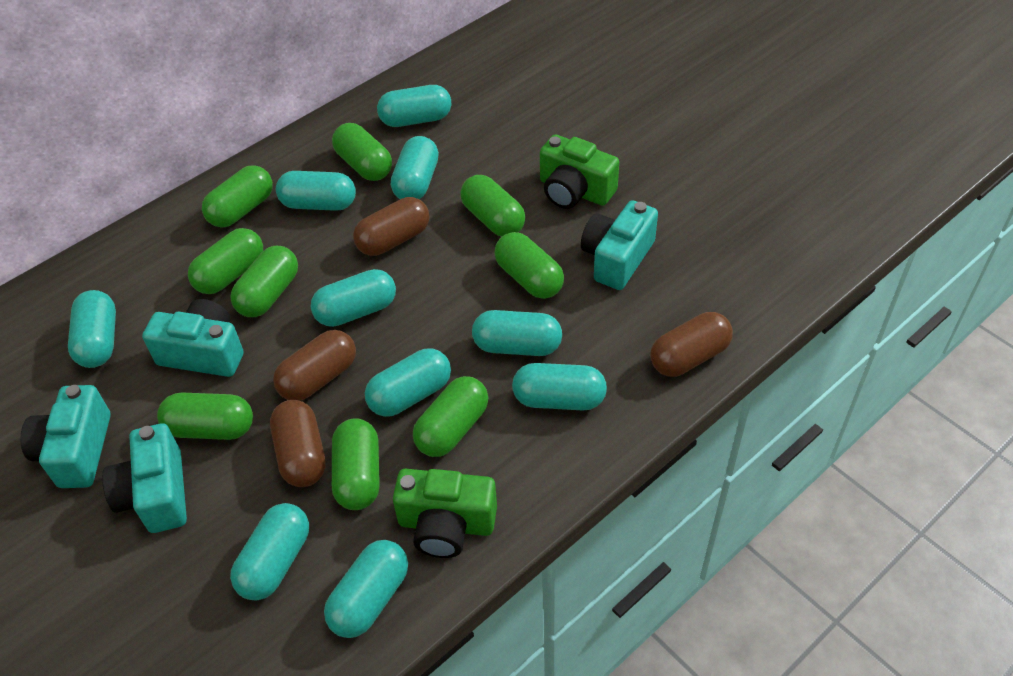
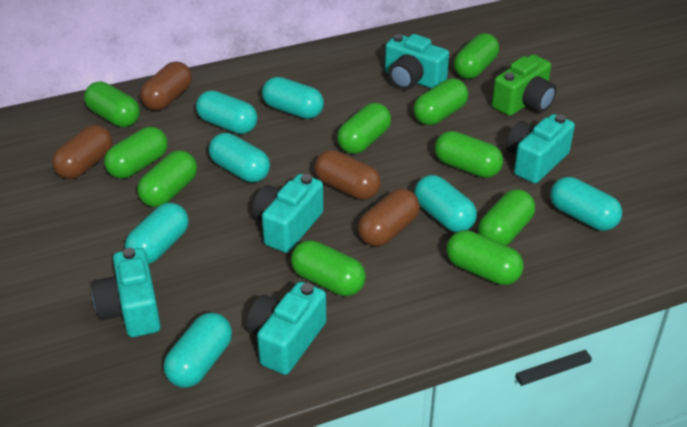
green camera: 2 -> 1
green capsule: 9 -> 10
turquoise camera: 4 -> 5
turquoise capsule: 10 -> 7

